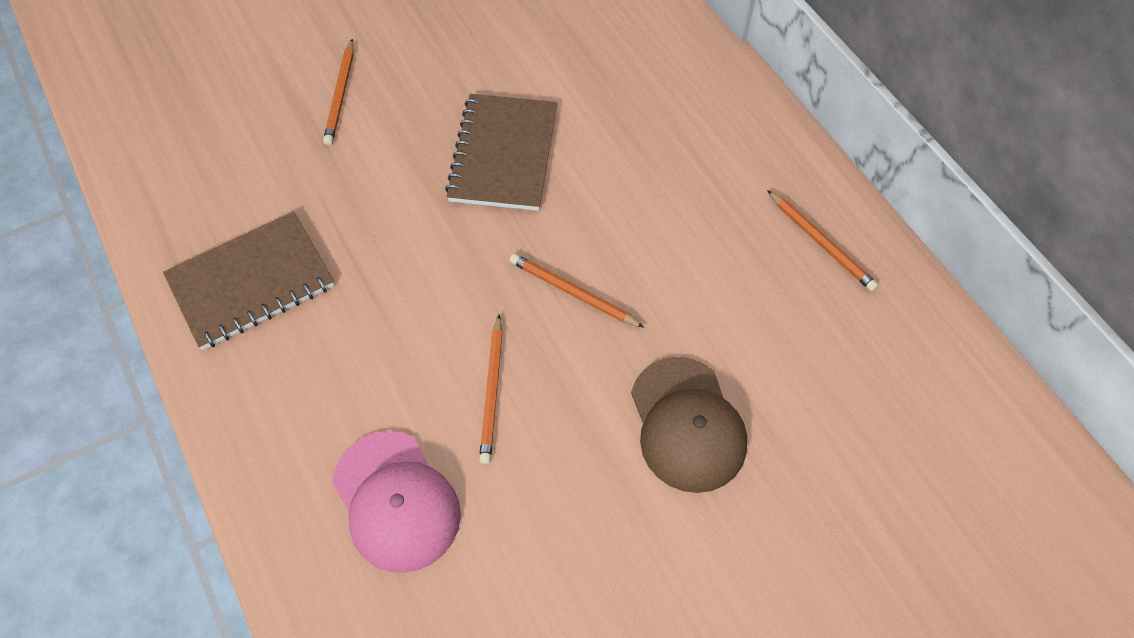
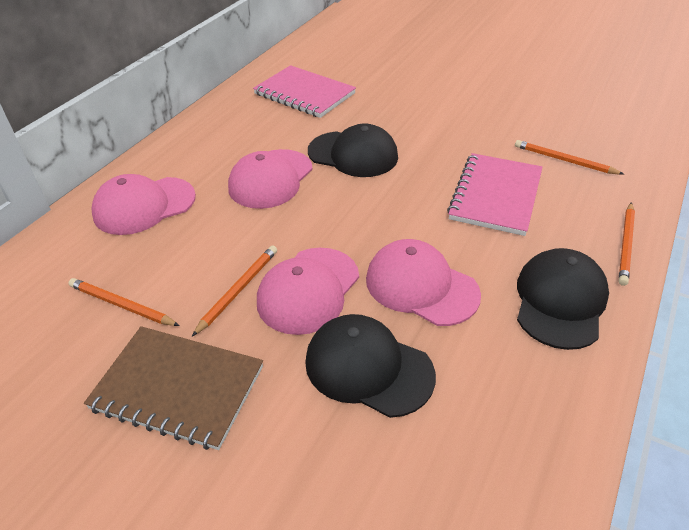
black cap: 0 -> 3
brown cap: 1 -> 0
brown notebook: 2 -> 1
pink cap: 1 -> 4
pink notebook: 0 -> 2

